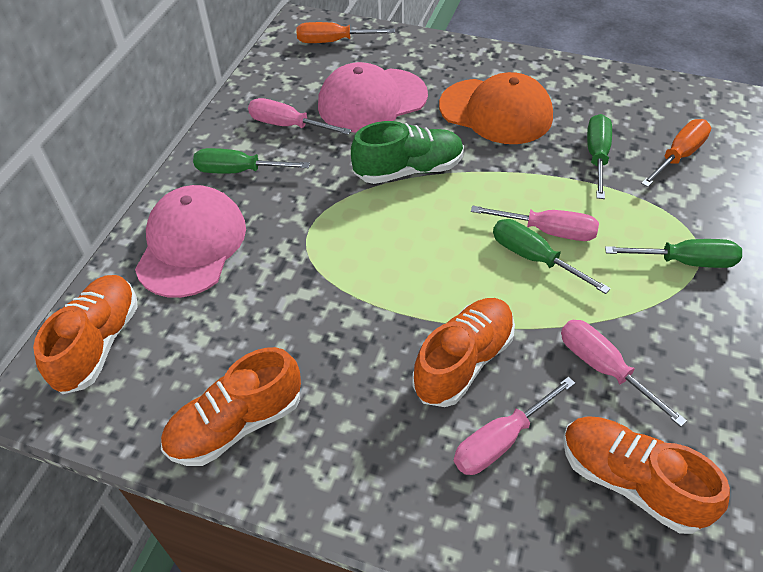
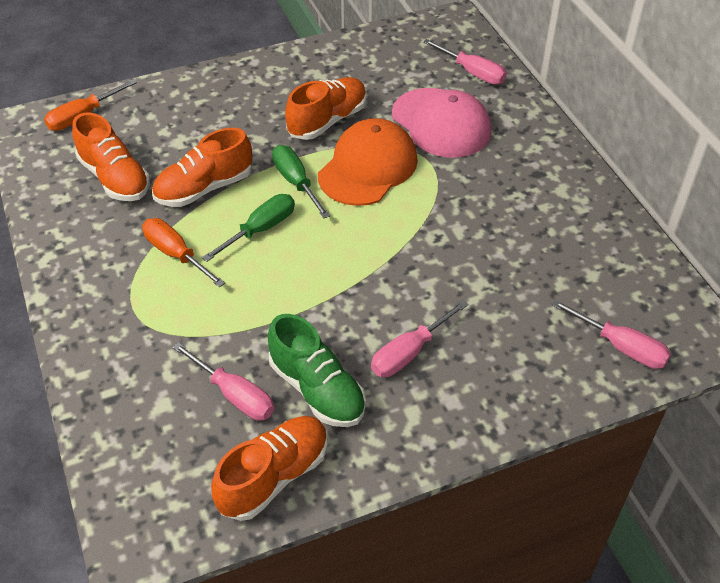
green screwdriver: 4 -> 2
pink cap: 2 -> 1

